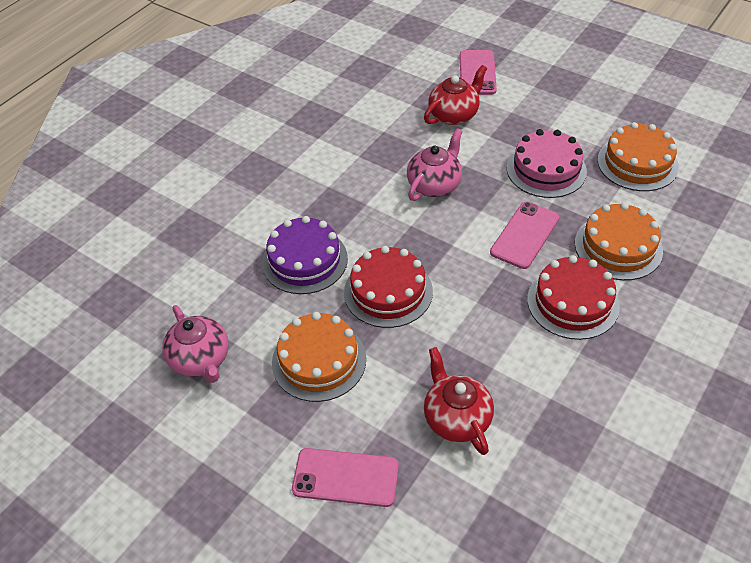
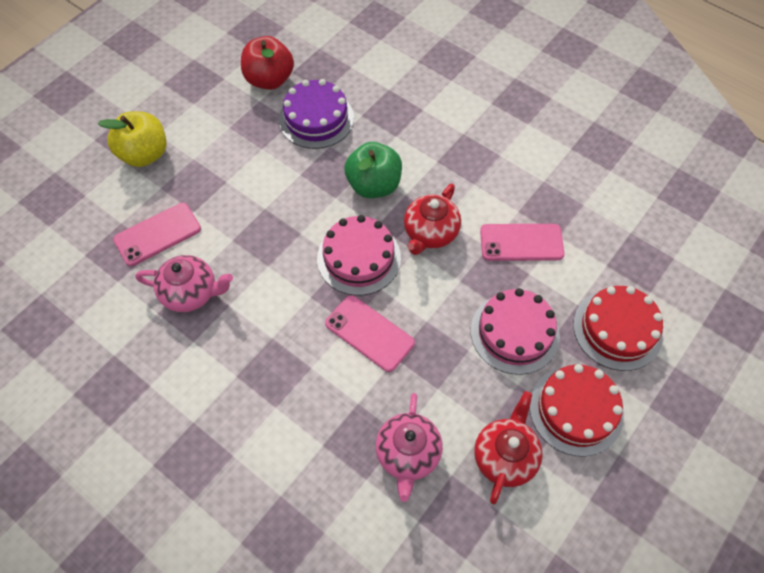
green apple: 0 -> 1
orange cake: 3 -> 0
pink cake: 1 -> 2
red apple: 0 -> 1
yellow apple: 0 -> 1

